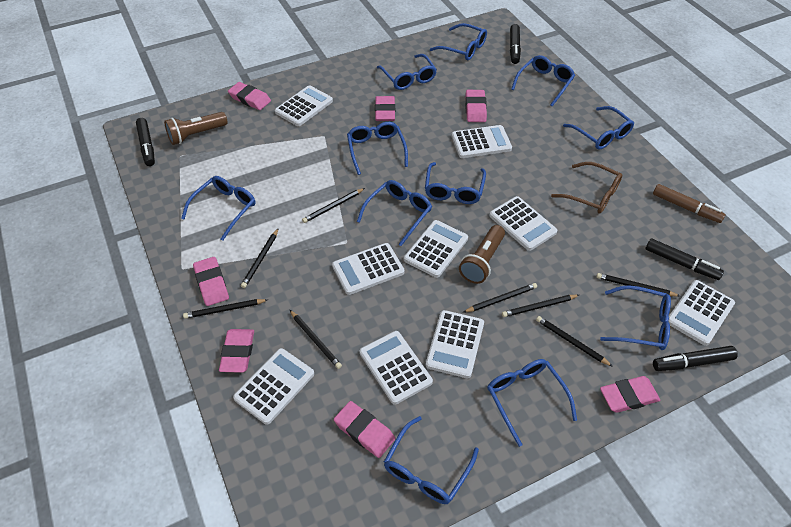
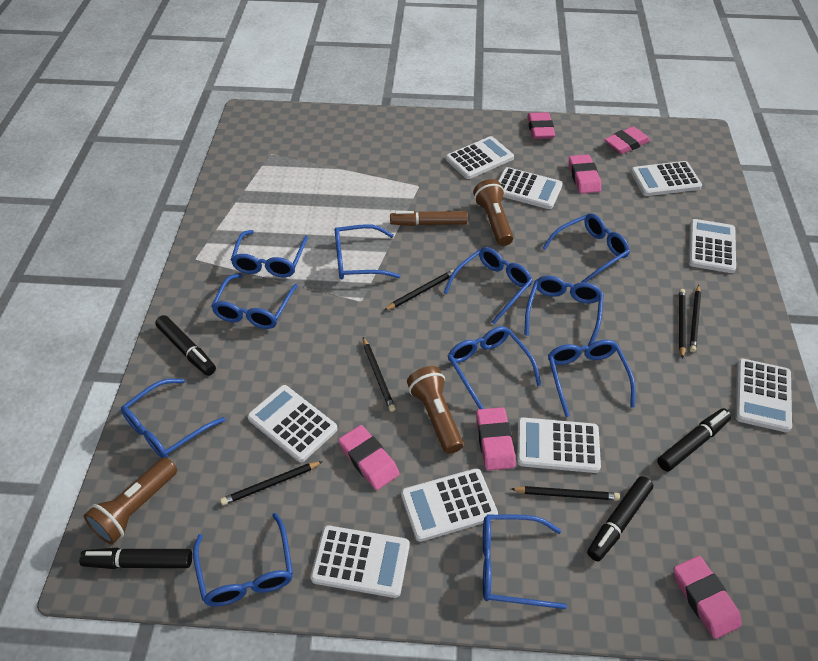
black pencil: 8 -> 6
brown flashlight: 2 -> 3
brown glasses: 1 -> 0
pink eraser: 7 -> 6

